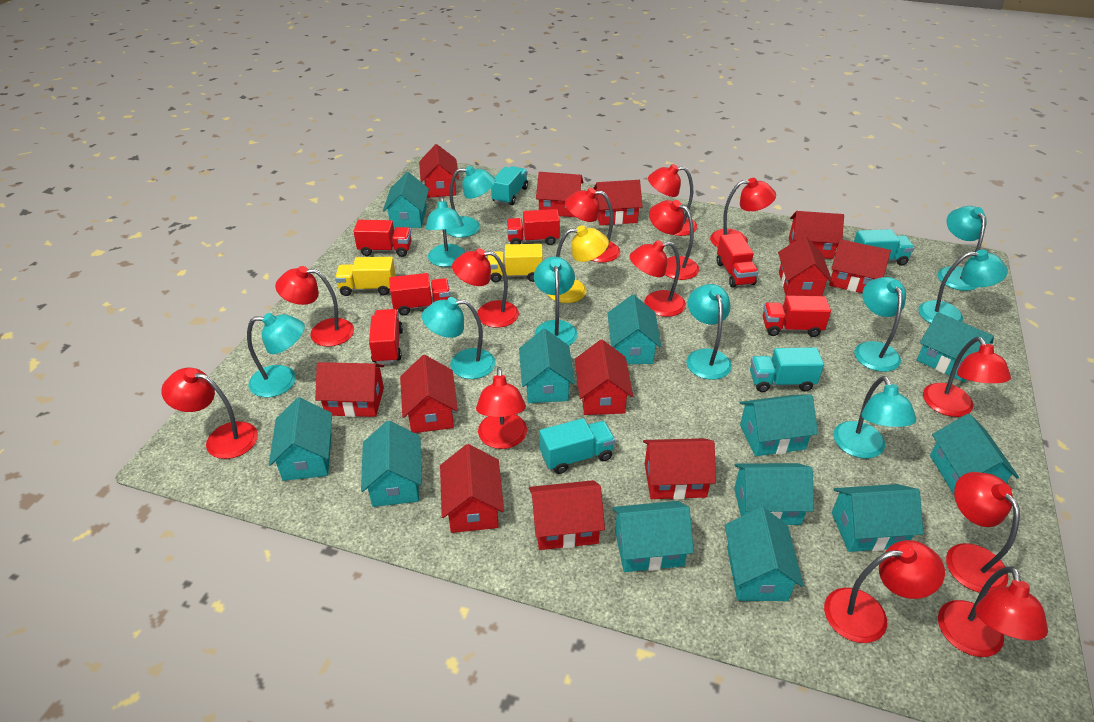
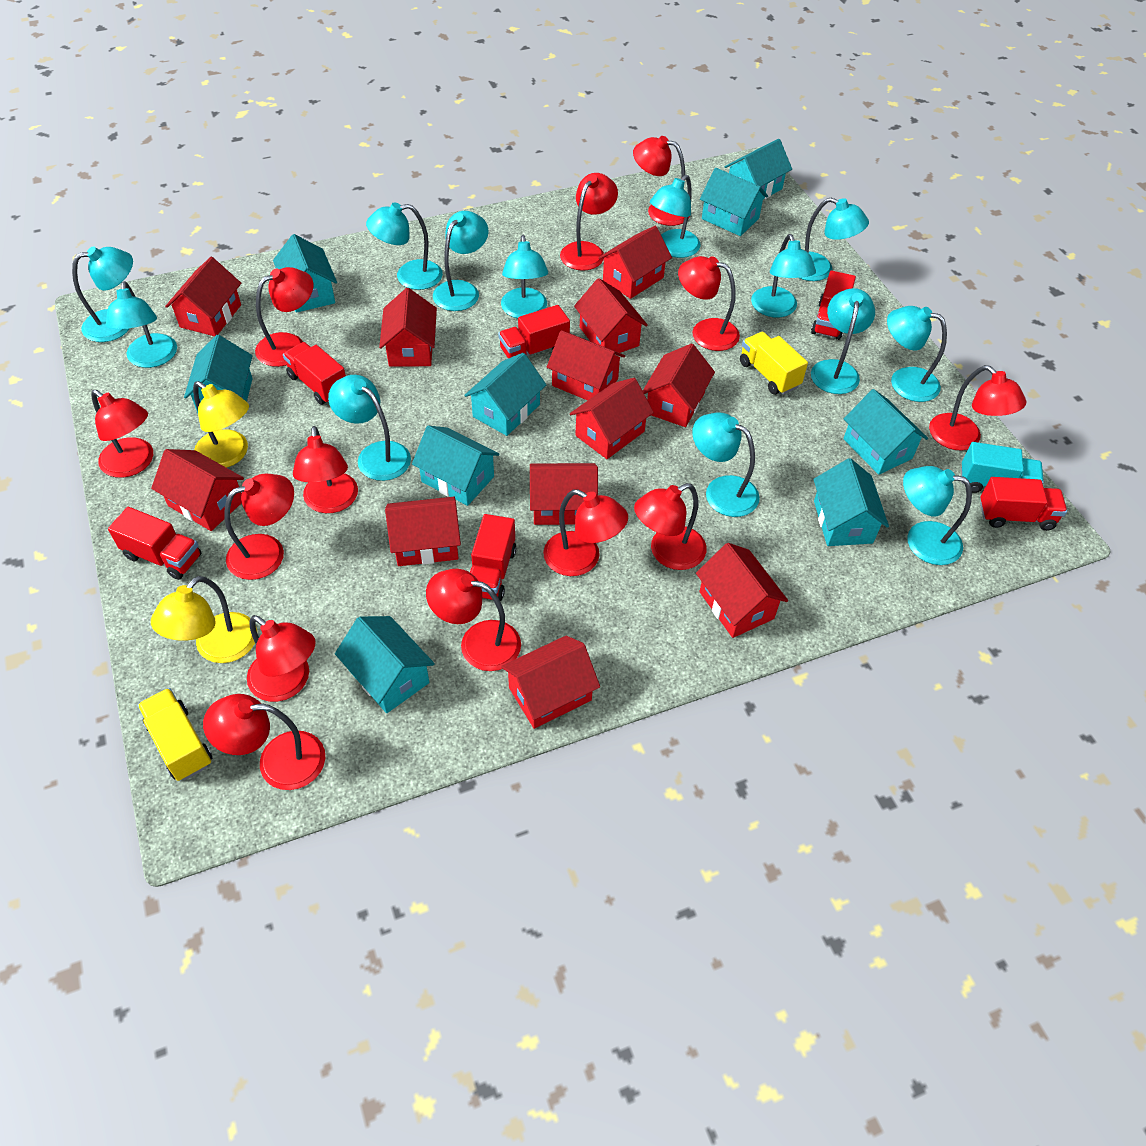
turquoise house: 12 -> 9
turquoise lamp: 10 -> 13
turquoise truck: 4 -> 1
yellow lamp: 1 -> 2

